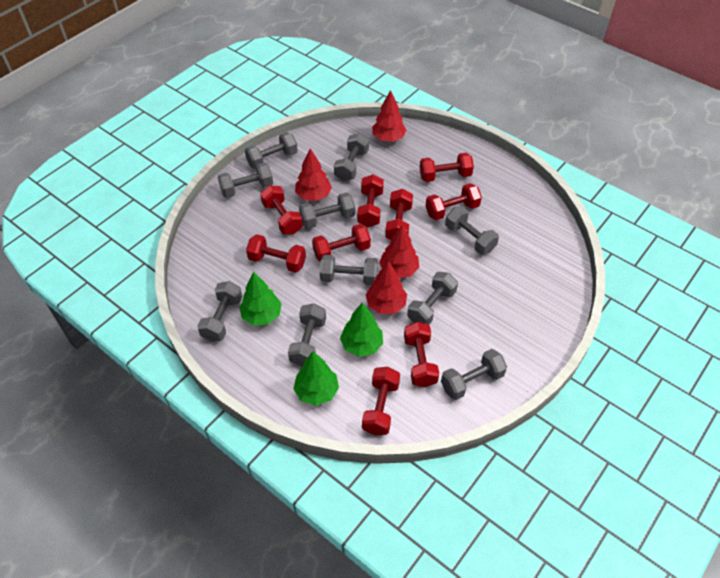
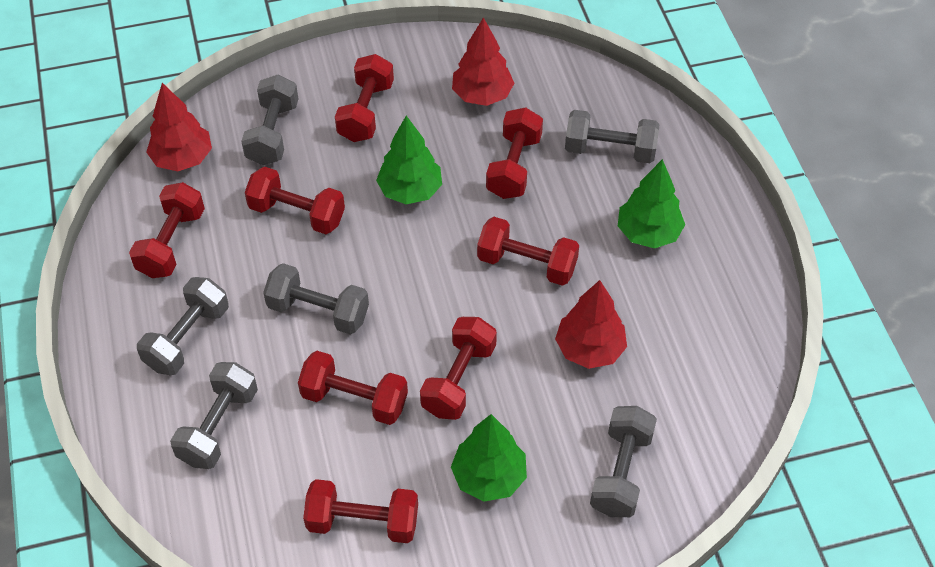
grey dumbbell: 10 -> 6
red dumbbell: 9 -> 8
red tree: 4 -> 3

